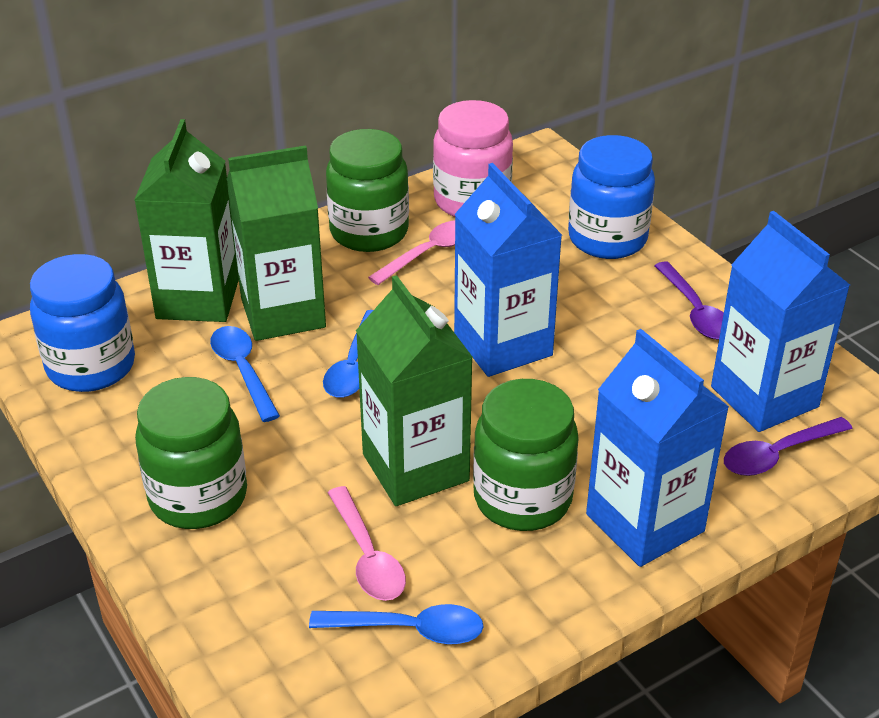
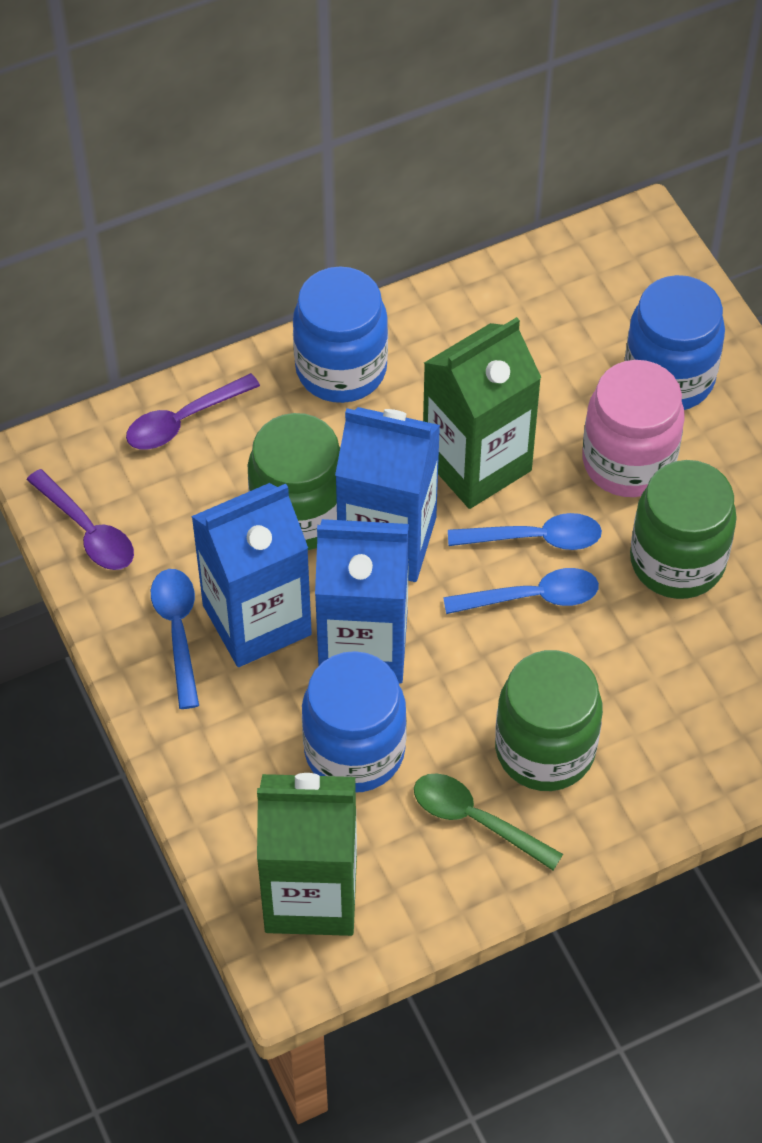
blue jar: 2 -> 3
green carton: 3 -> 2
green spoon: 0 -> 1
pink spoon: 2 -> 0

